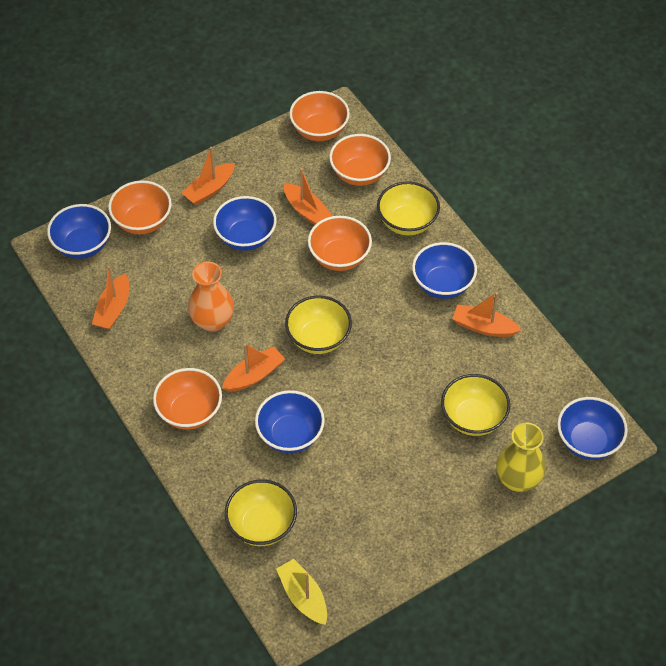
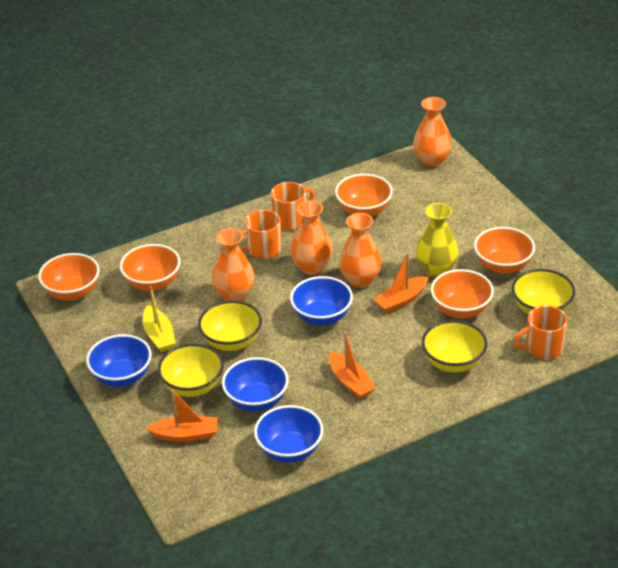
blue bowl: 5 -> 4
orange boat: 5 -> 3
orange mug: 0 -> 3
orange vase: 1 -> 4

